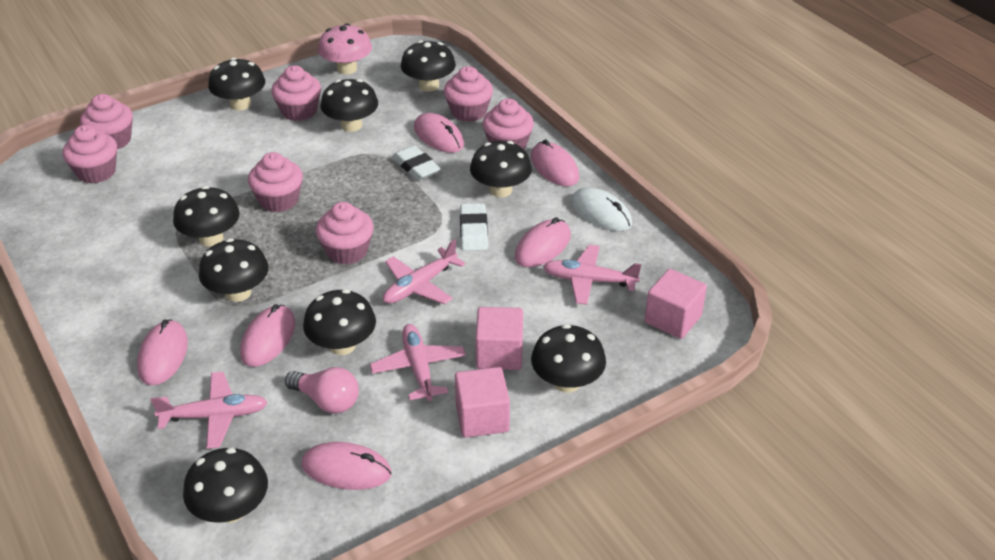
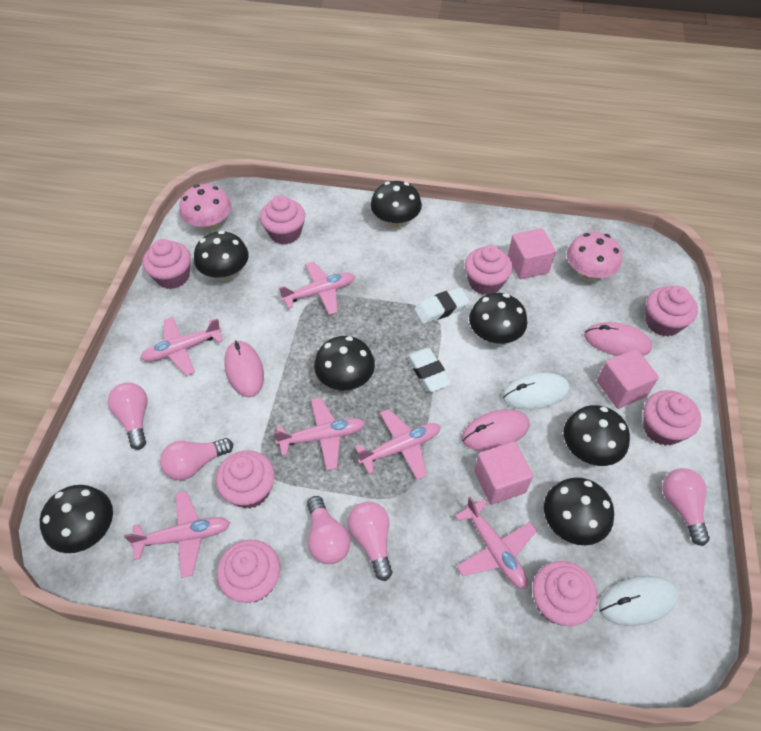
black mushroom: 9 -> 7
pink cupcake: 7 -> 8
pink light bulb: 1 -> 5
pink mouse: 6 -> 3
pink mushroom: 1 -> 2
pink plane: 4 -> 6
white mouse: 1 -> 2

